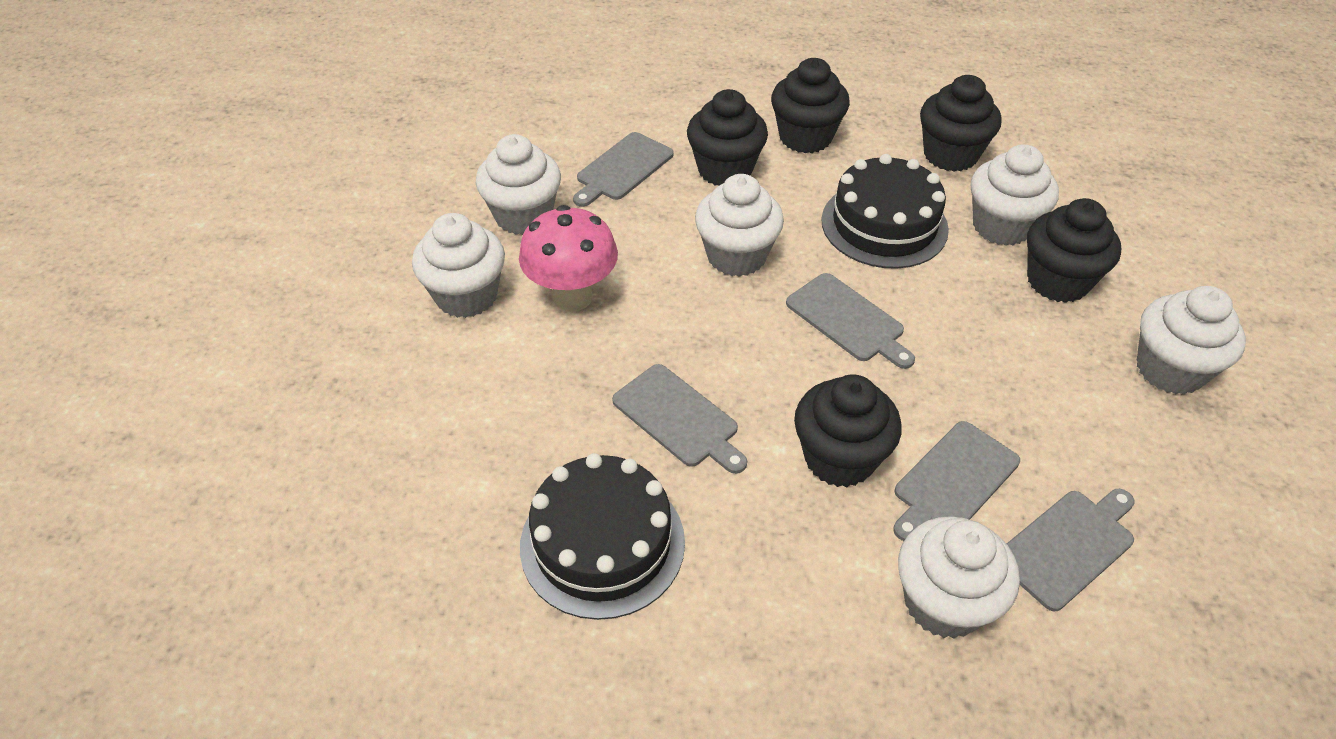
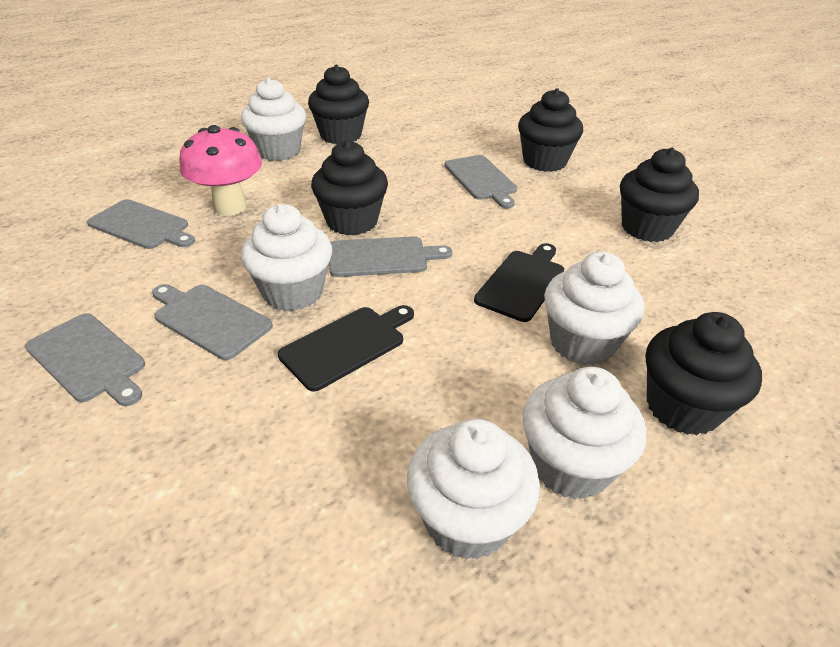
black cake: 2 -> 0
black cutting board: 0 -> 2
white cupcake: 6 -> 5

